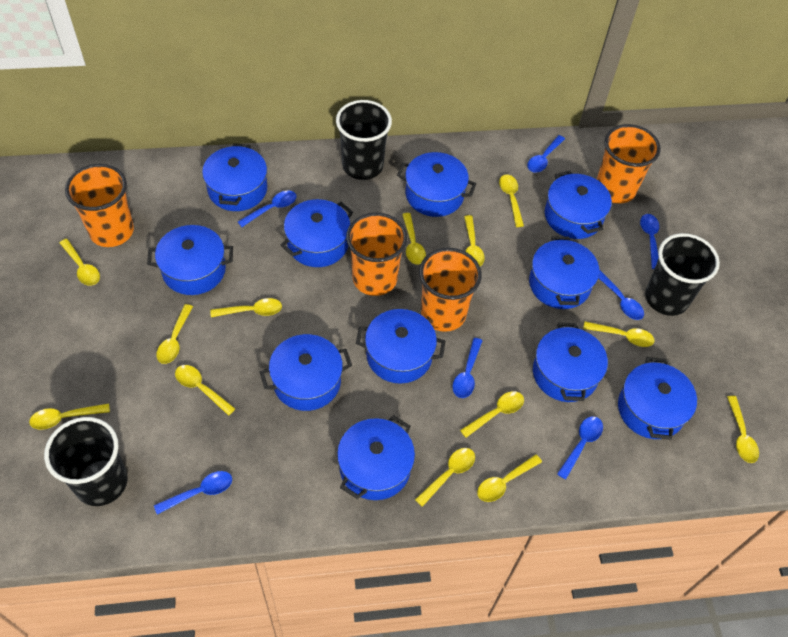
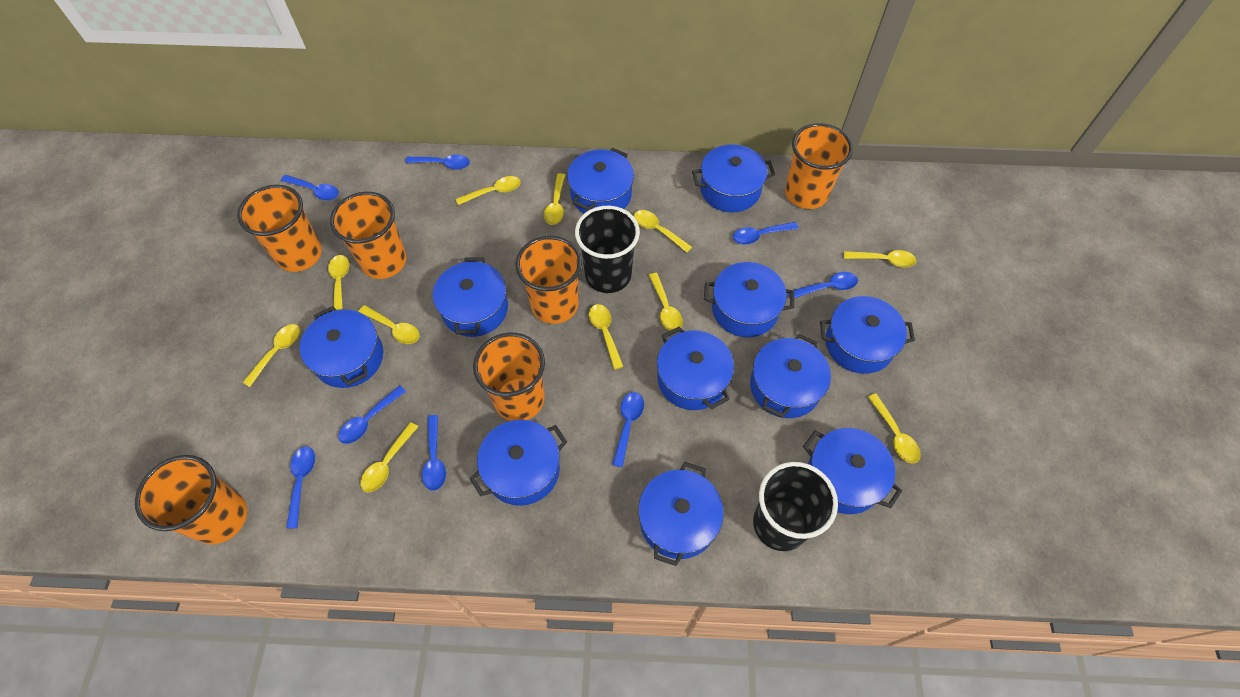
black cup: 3 -> 2
blue spoon: 7 -> 8
orange cup: 4 -> 6
yellow spoon: 13 -> 11

